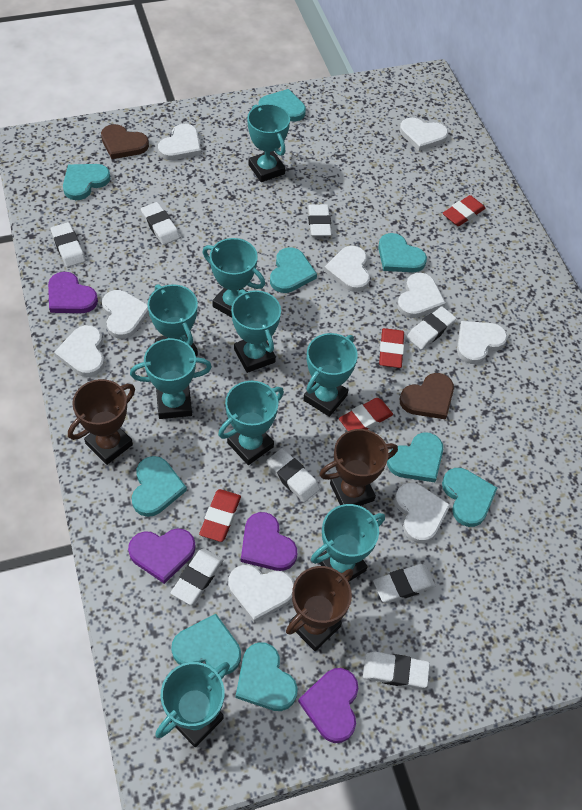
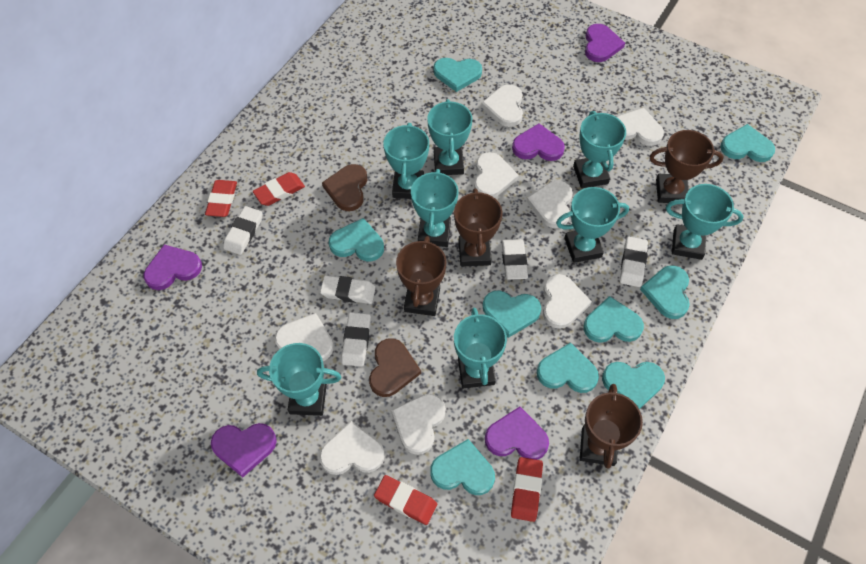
brown trophy: 3 -> 4
purple heart: 4 -> 5
turquoise trophy: 9 -> 8
white eraser: 8 -> 5
white heart: 9 -> 8

